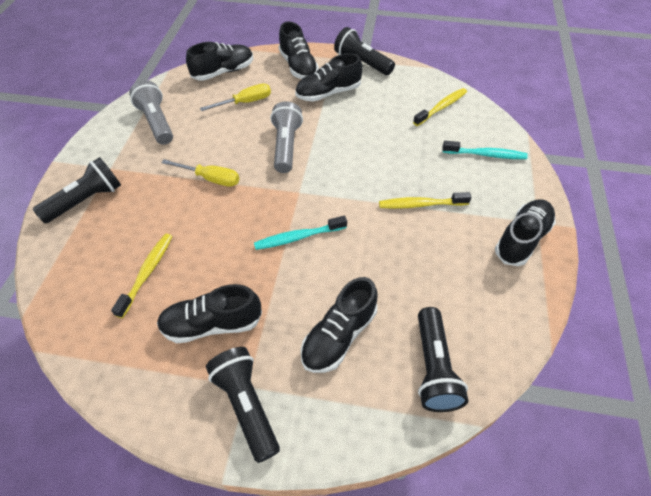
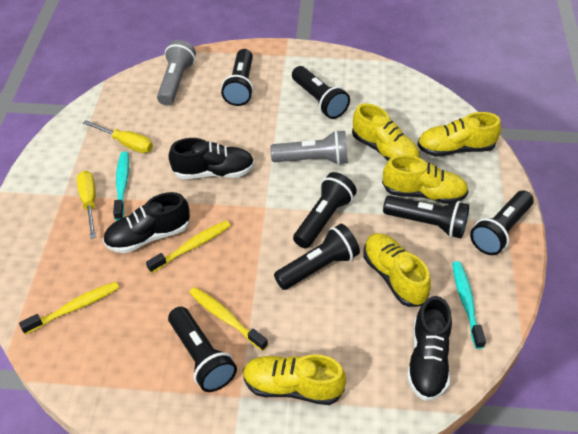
black flashlight: 4 -> 7
black shoe: 6 -> 3
yellow shoe: 0 -> 5

